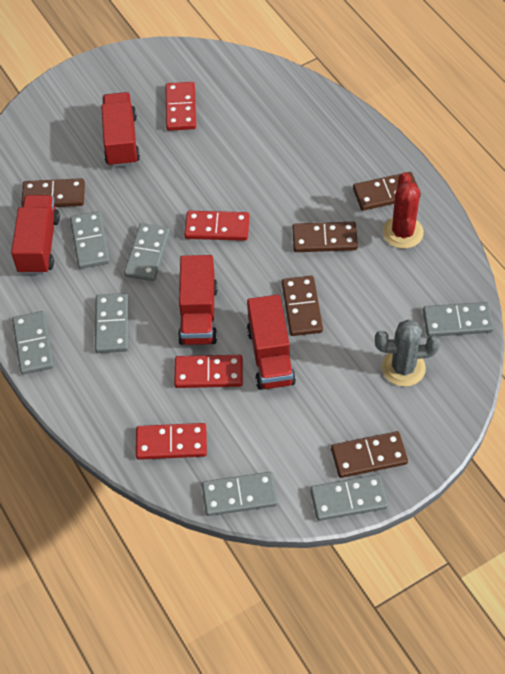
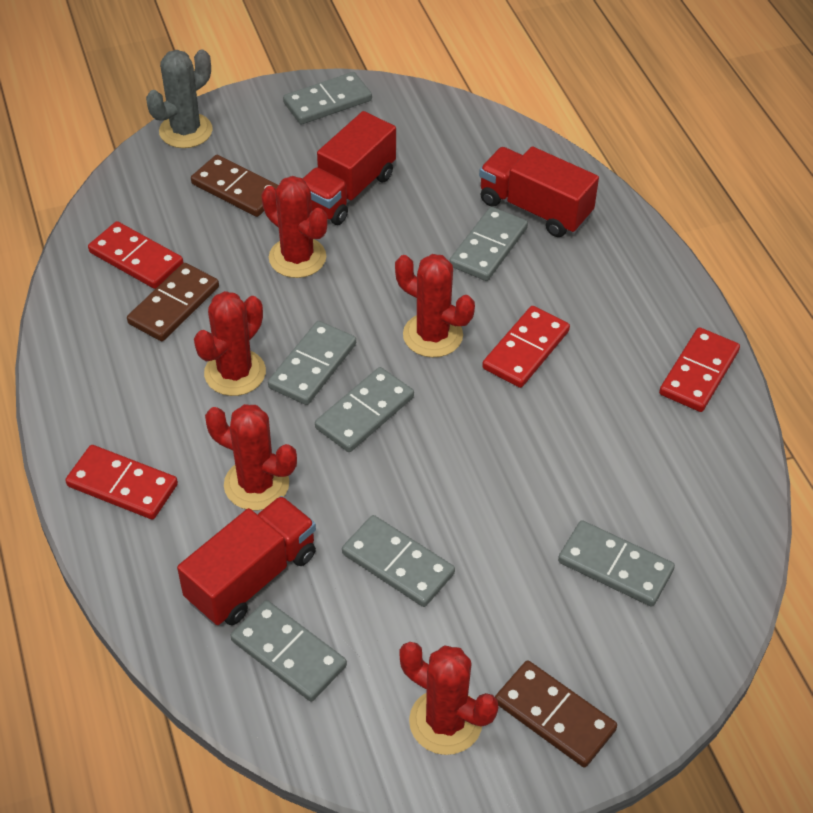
brown domino: 5 -> 3
red cactus: 1 -> 5
red truck: 4 -> 3

